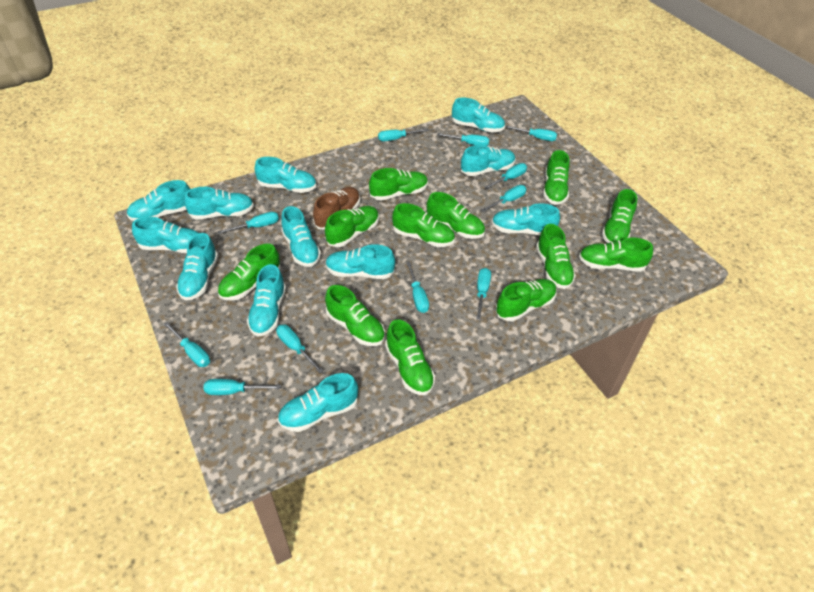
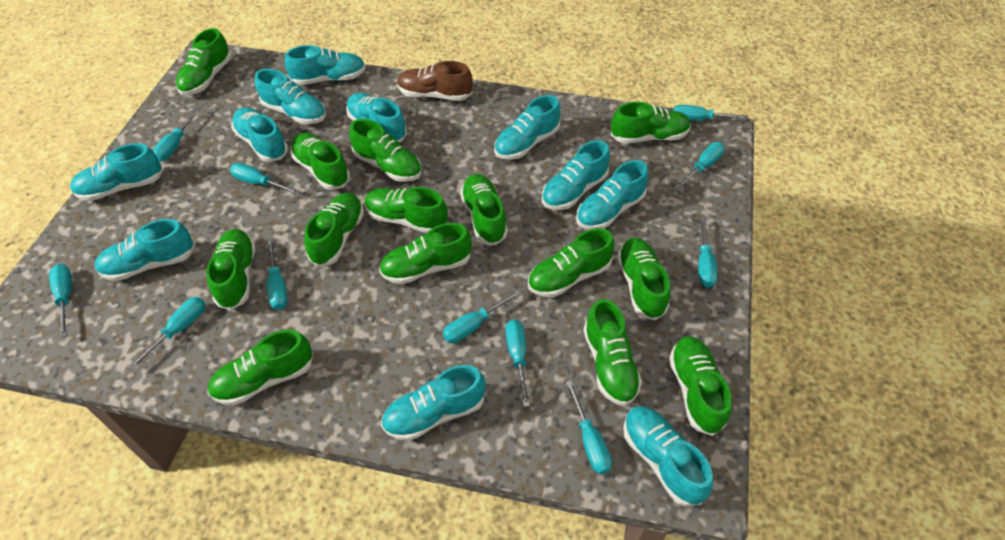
green shoe: 12 -> 14
turquoise shoe: 12 -> 11

